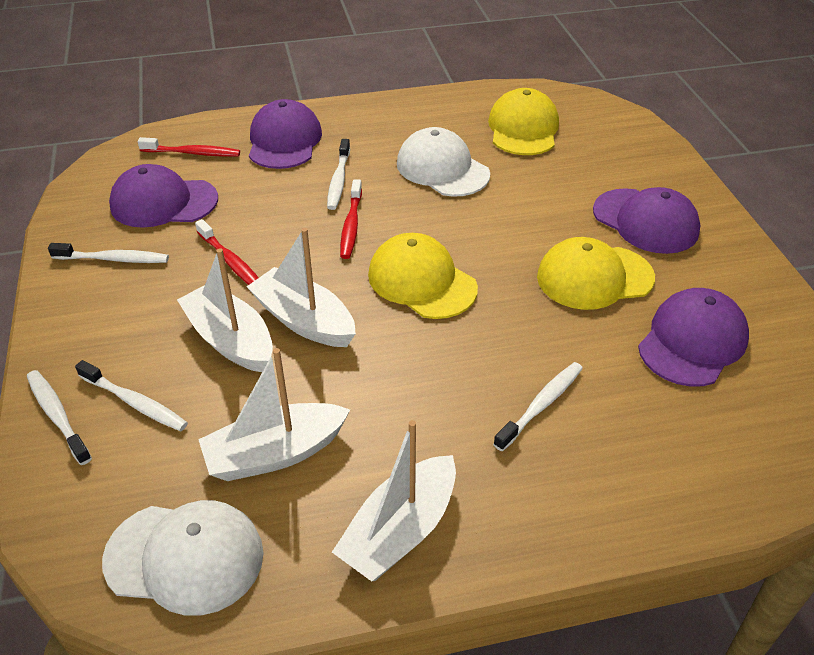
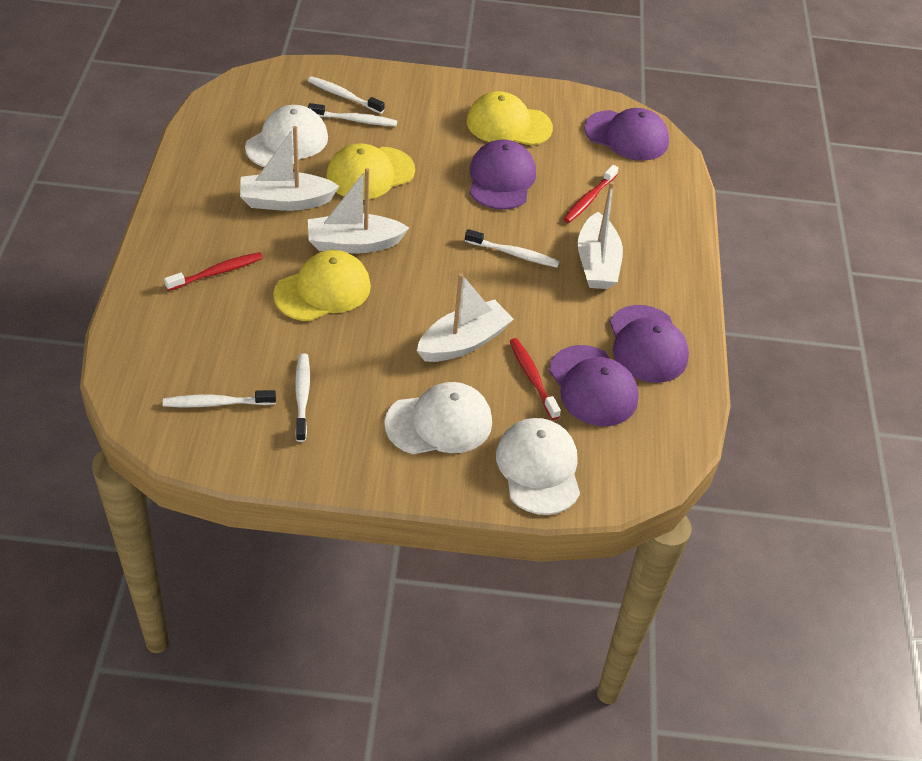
white cap: 2 -> 3

